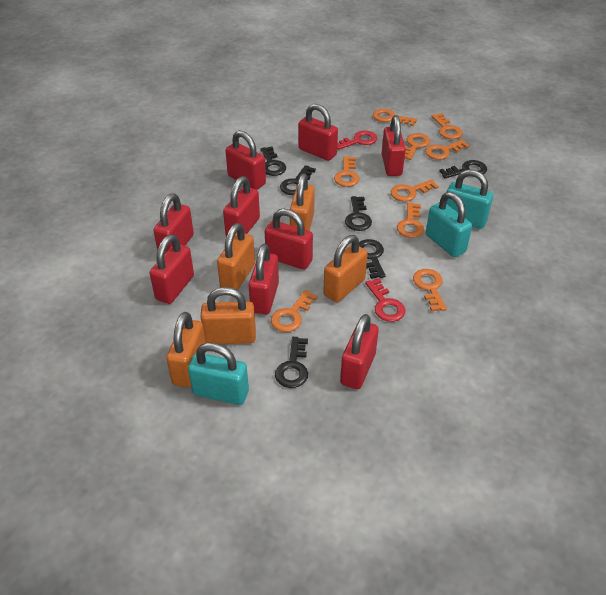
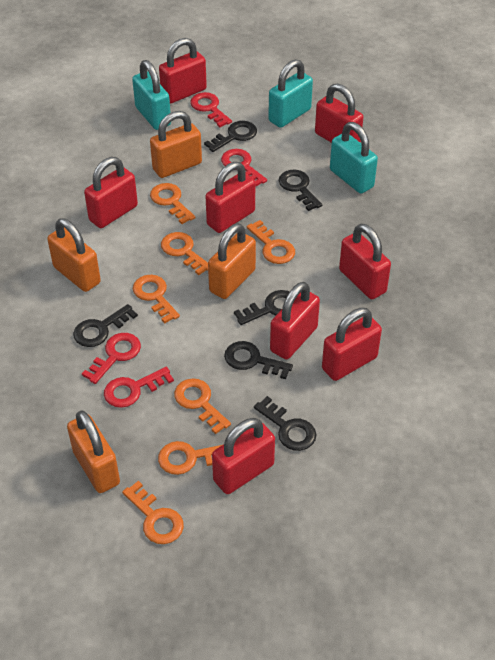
orange key: 9 -> 7
orange padlock: 5 -> 4
red key: 2 -> 4
red padlock: 9 -> 8

